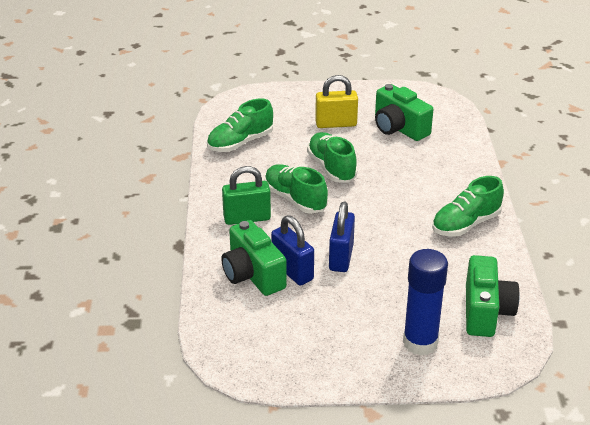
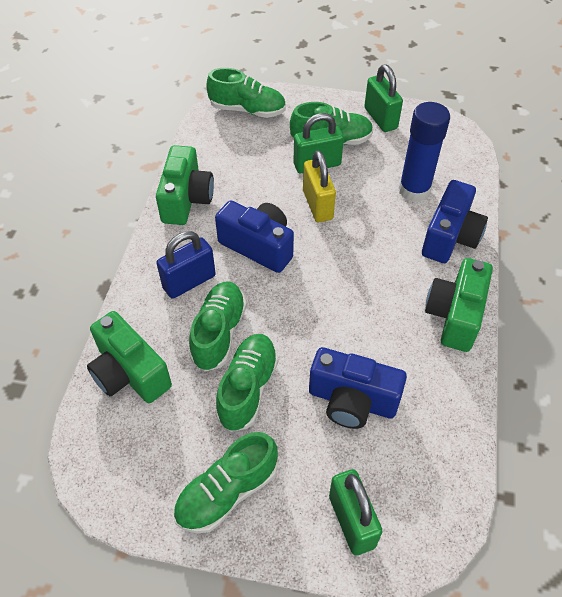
blue camera: 0 -> 3
blue padlock: 2 -> 1
green padlock: 1 -> 3
green shoe: 4 -> 5

